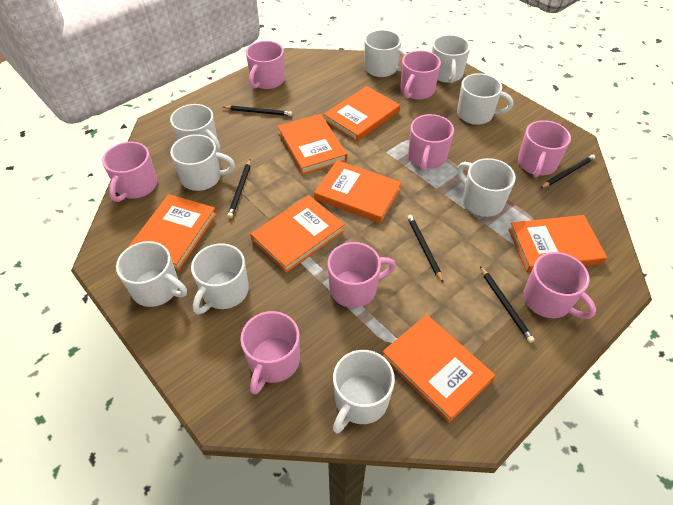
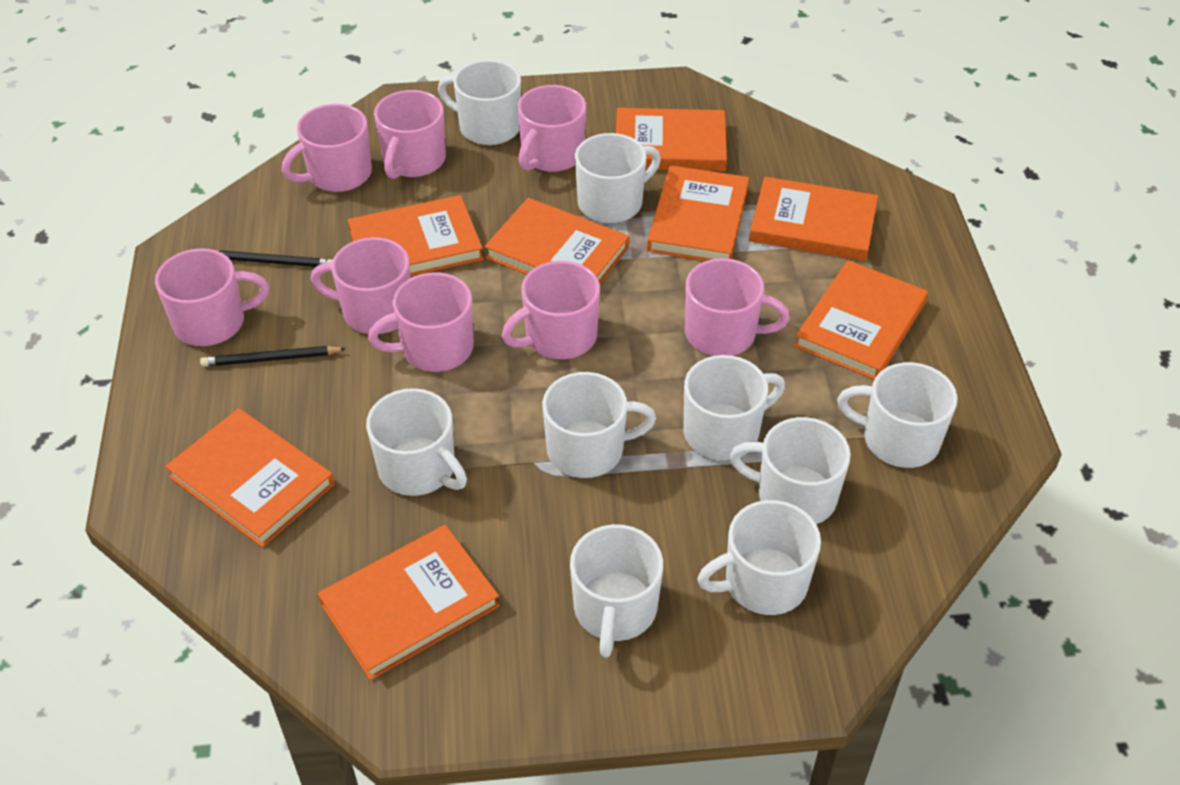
black pencil: 5 -> 2
orange book: 7 -> 8

